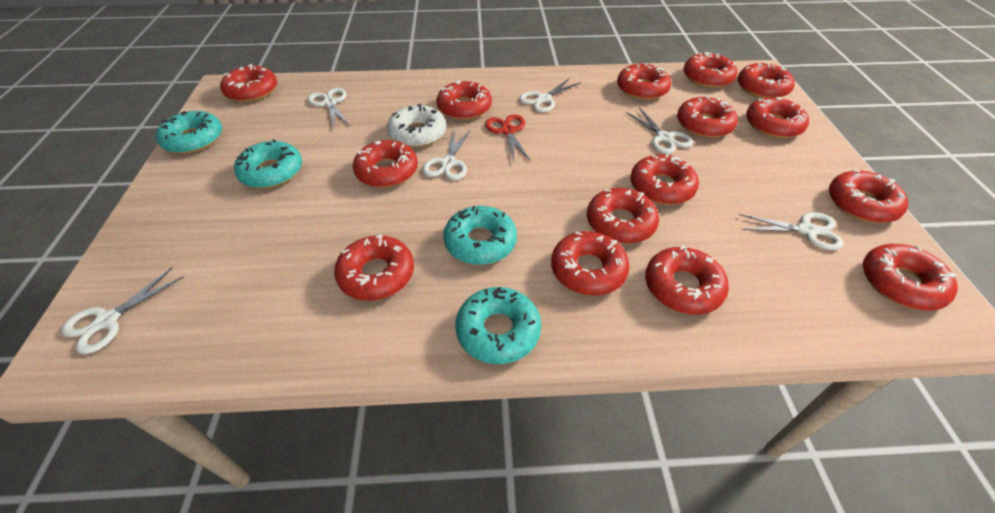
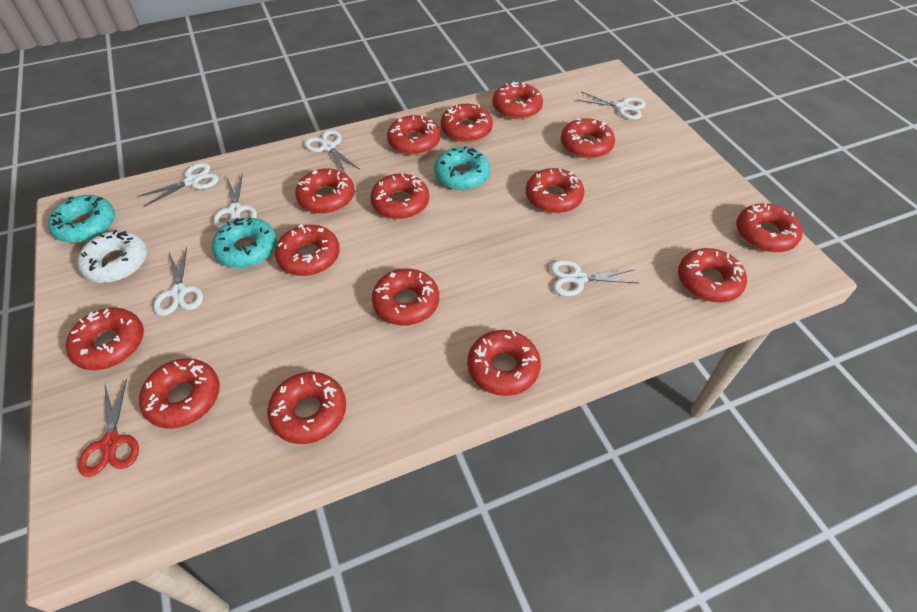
turquoise donut: 4 -> 3

